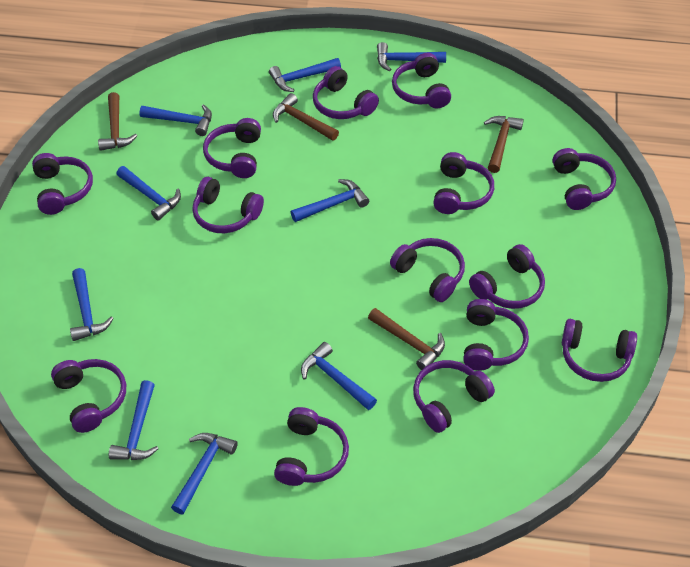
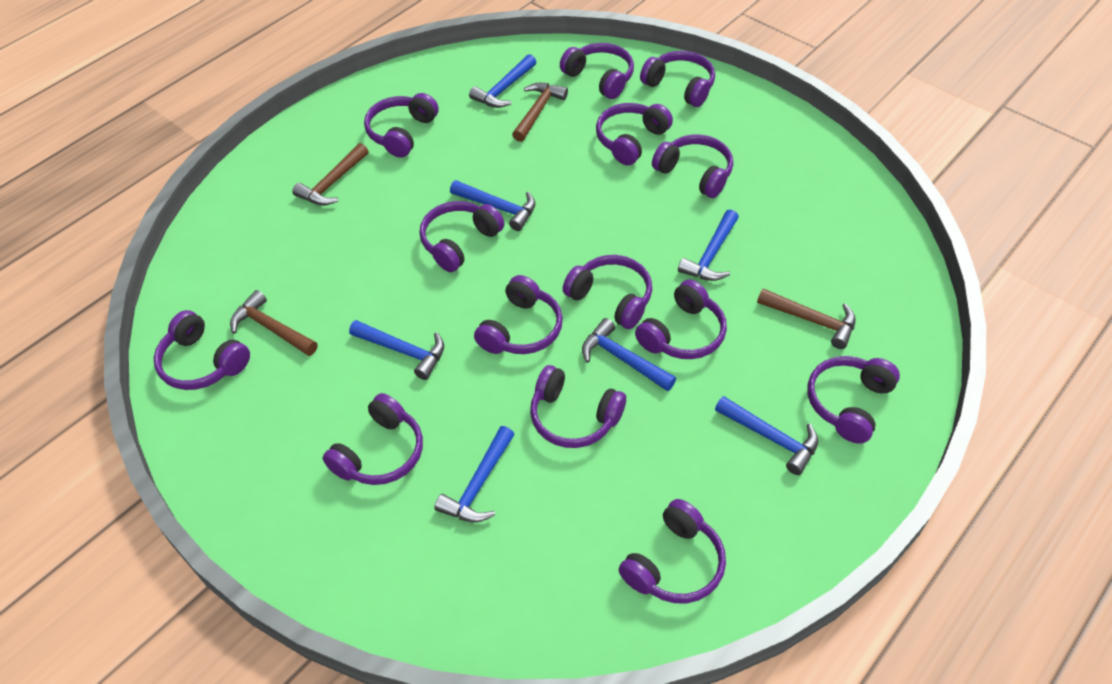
blue hammer: 9 -> 7

